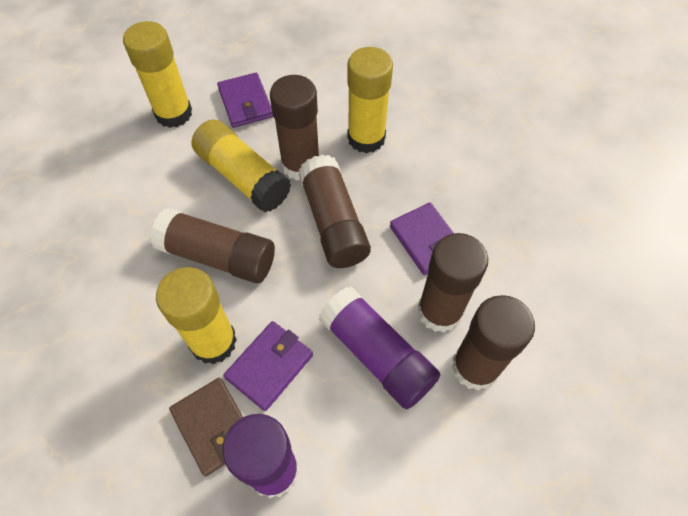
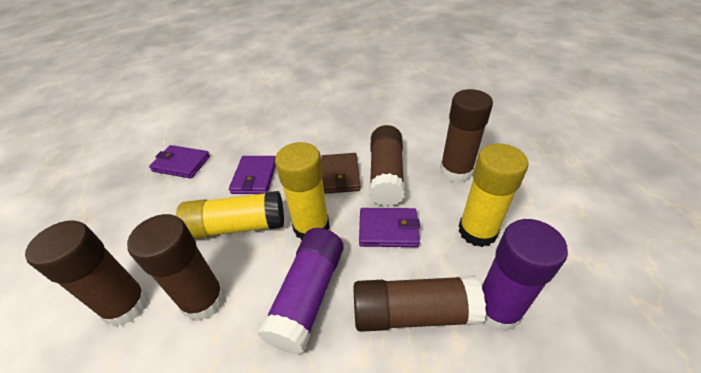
yellow glue stick: 4 -> 3

